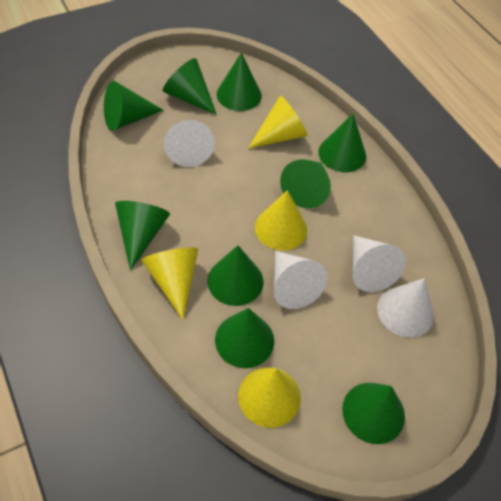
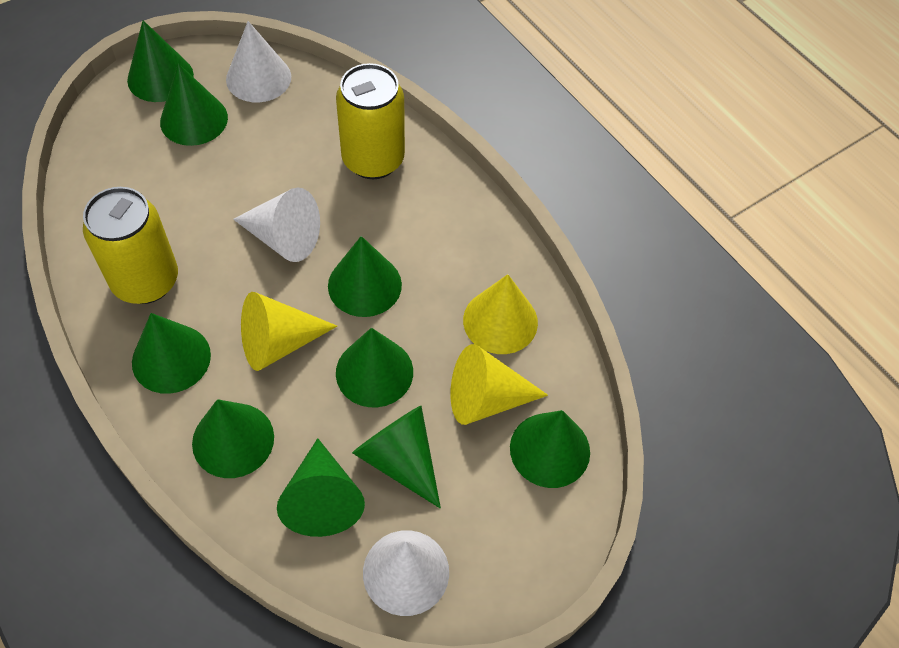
white cone: 4 -> 3
yellow can: 0 -> 2
yellow cone: 4 -> 3

